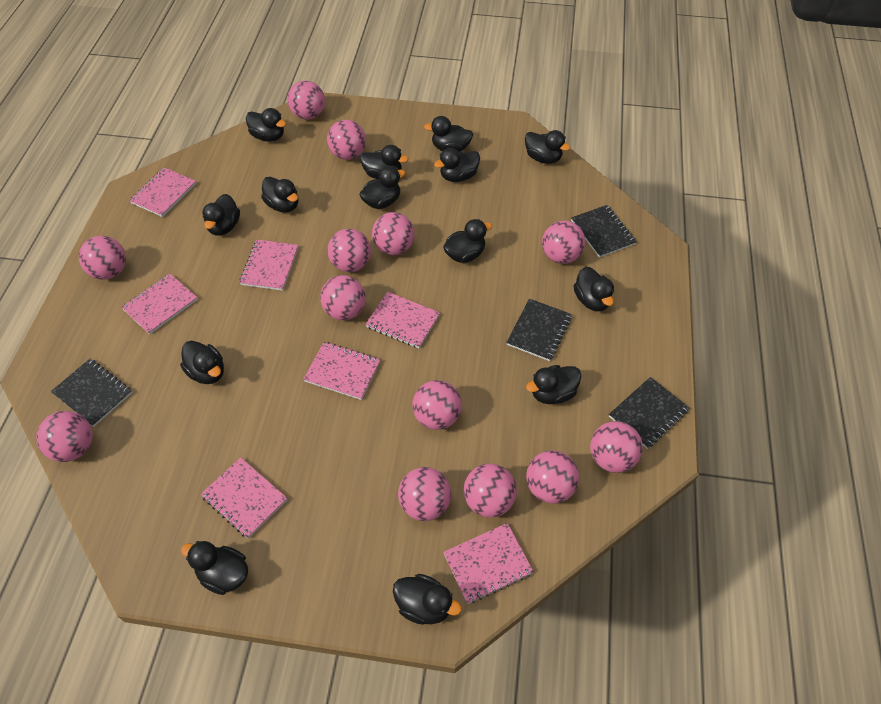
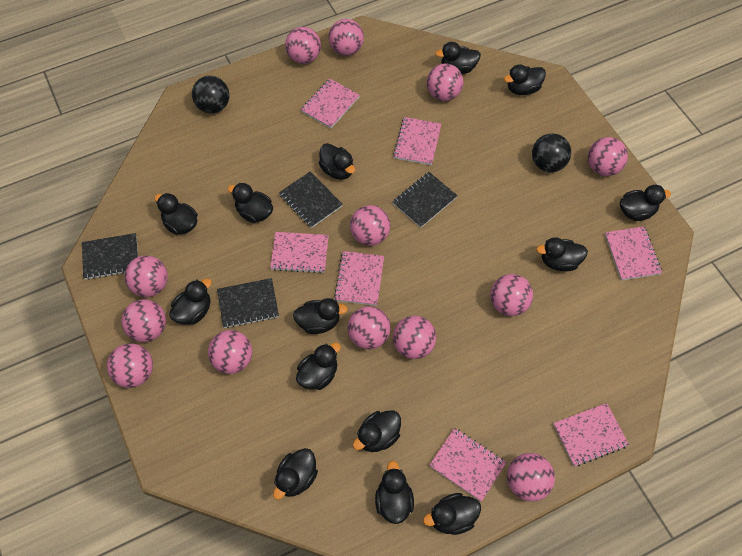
black ball: 0 -> 2

